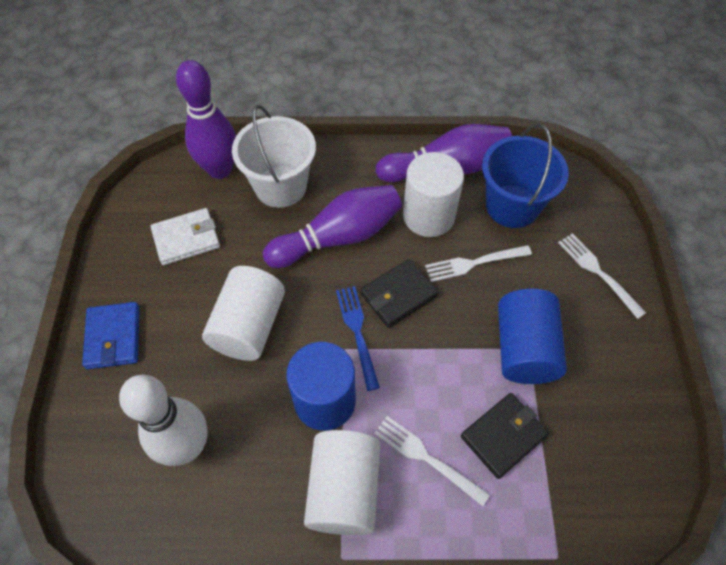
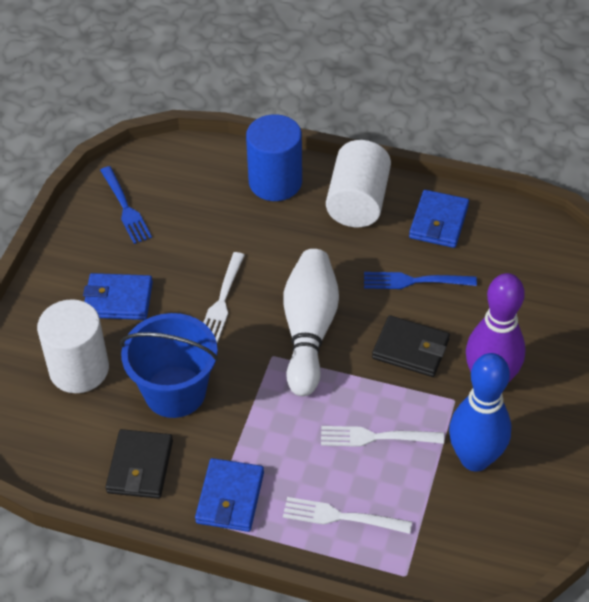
blue bowling pin: 0 -> 1
blue cylinder: 2 -> 1
blue fork: 1 -> 2
blue wallet: 1 -> 3
purple bowling pin: 3 -> 1
white bucket: 1 -> 0
white cylinder: 3 -> 2
white wallet: 1 -> 0

